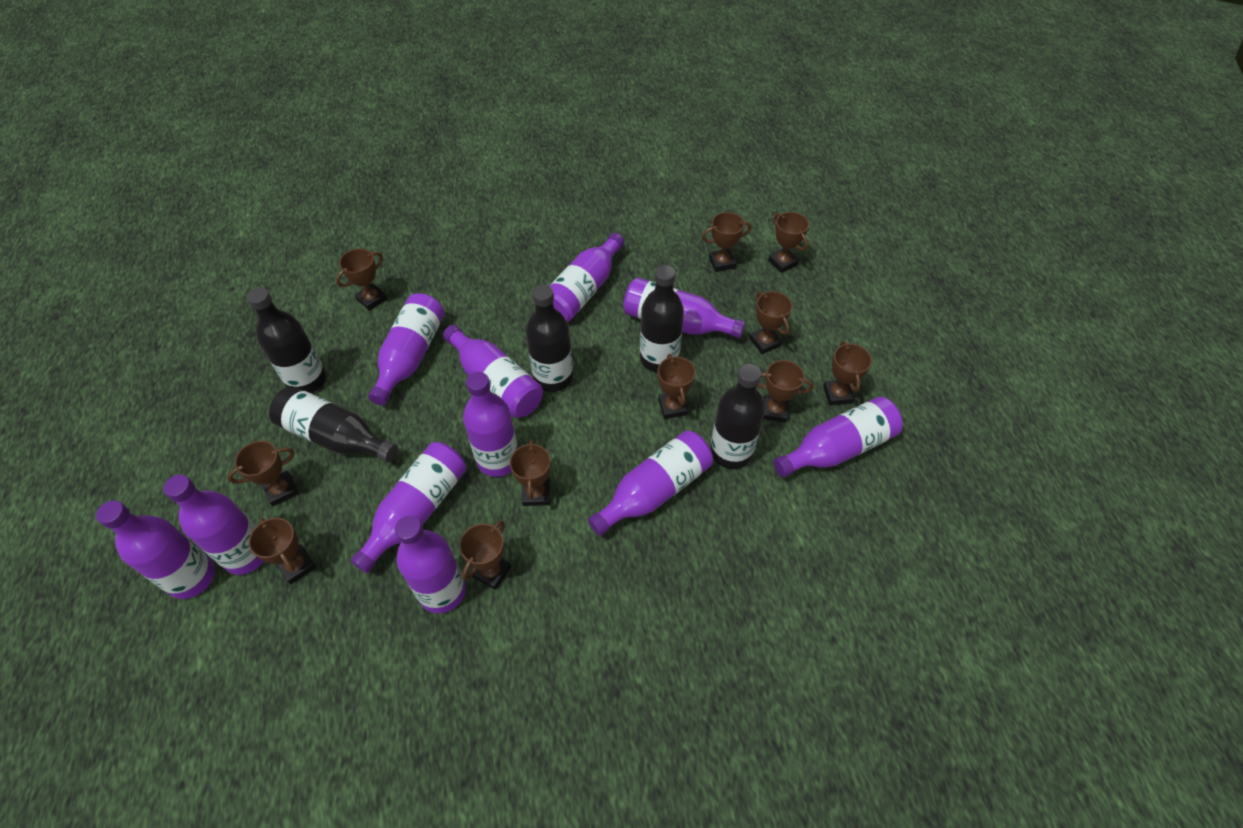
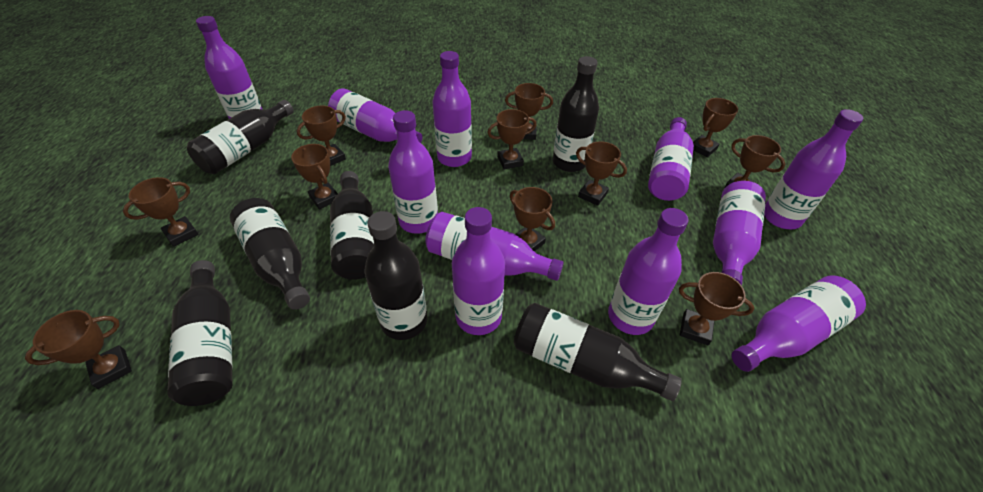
black bottle: 5 -> 7

